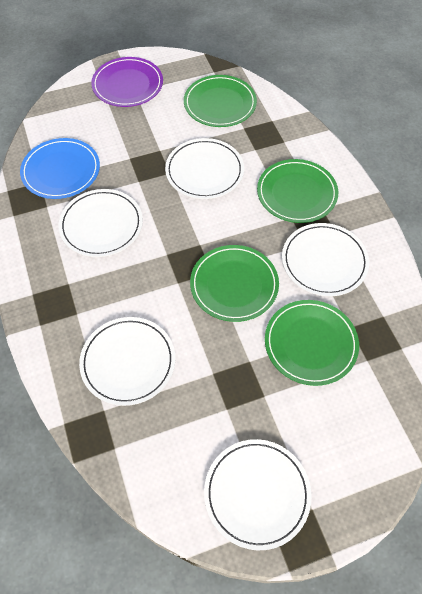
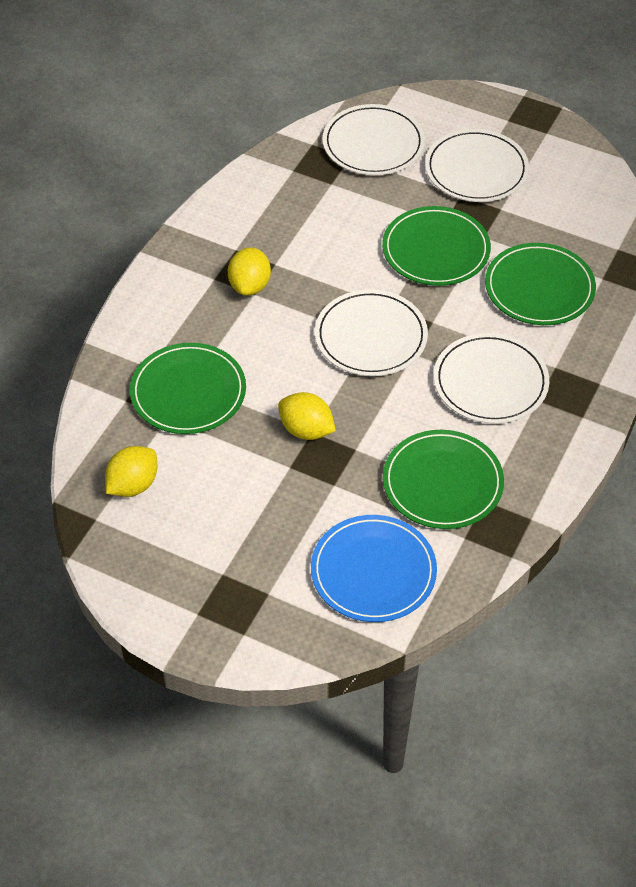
purple plate: 1 -> 0
white plate: 5 -> 4
yellow lemon: 0 -> 3

